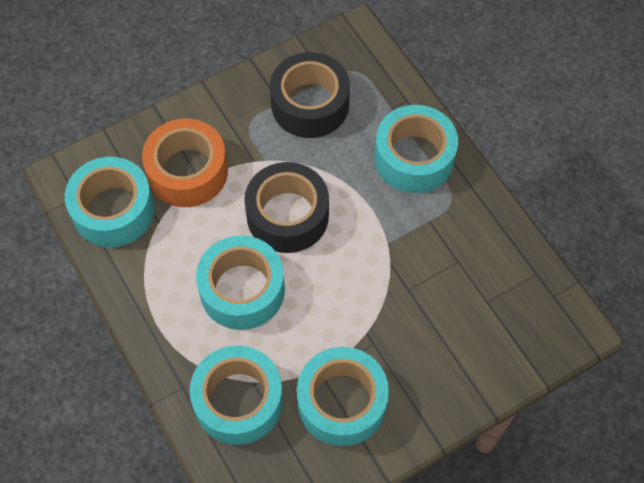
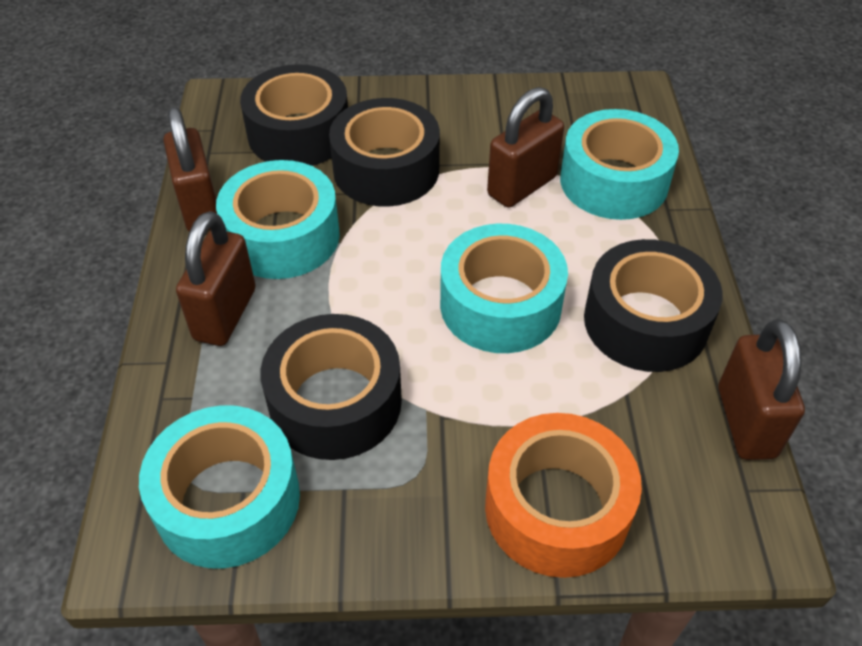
black tape: 2 -> 4
brown padlock: 0 -> 4
turquoise tape: 5 -> 4

